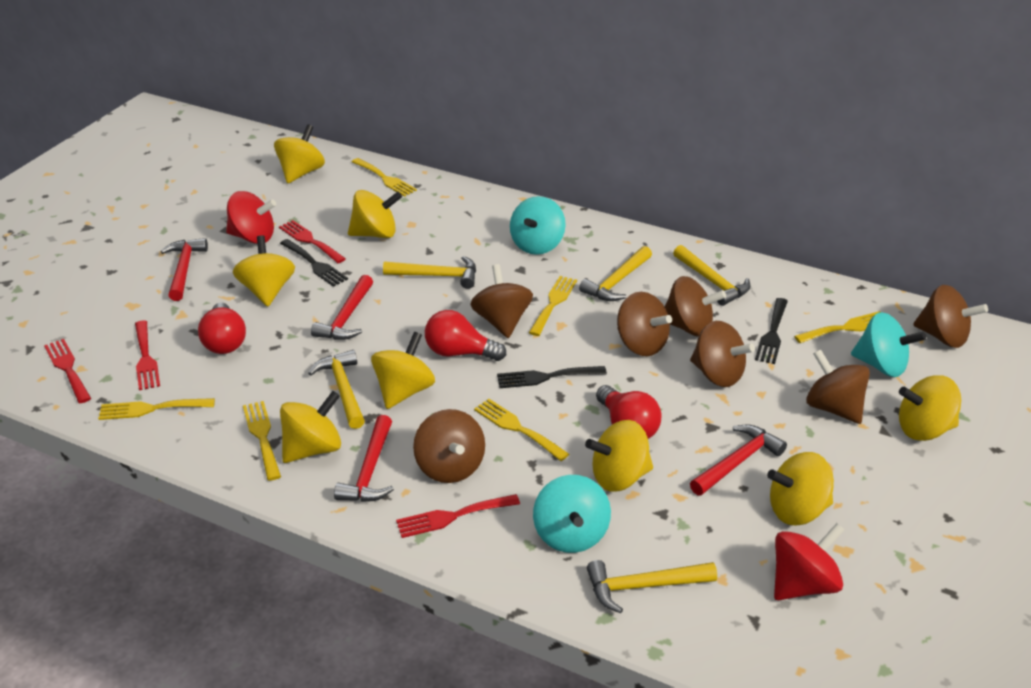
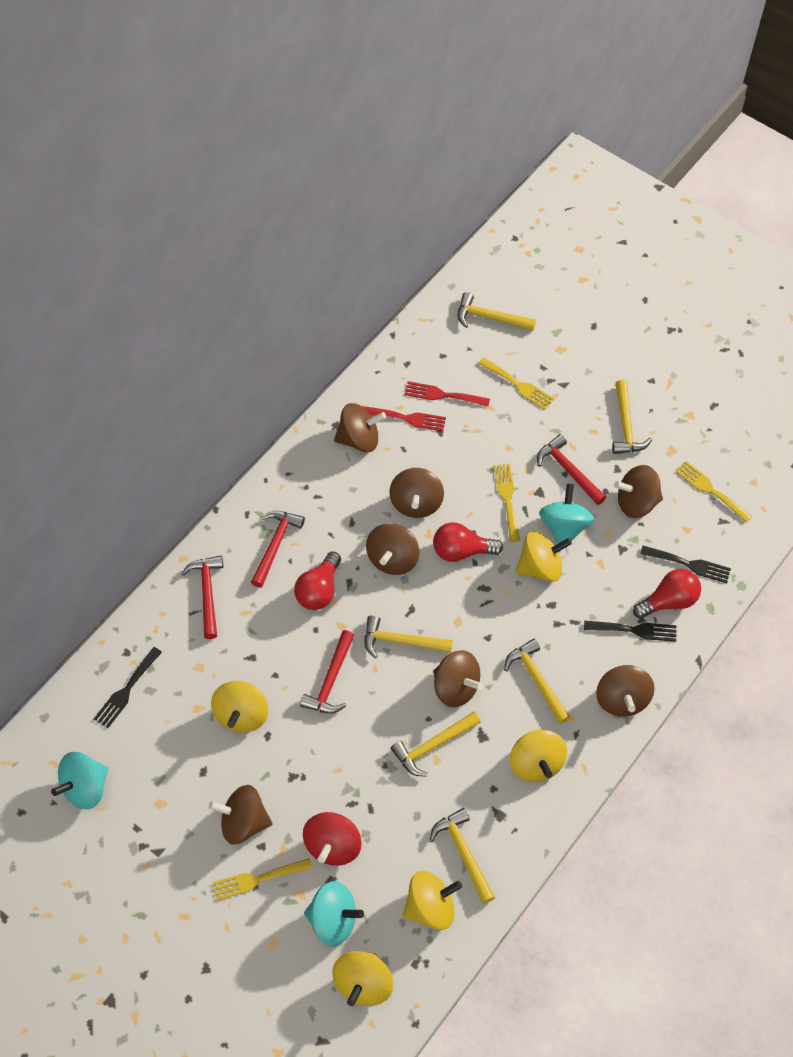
red fork: 4 -> 2
red spinning top: 2 -> 1
yellow fork: 6 -> 4
yellow hammer: 5 -> 6
yellow spinning top: 8 -> 5

